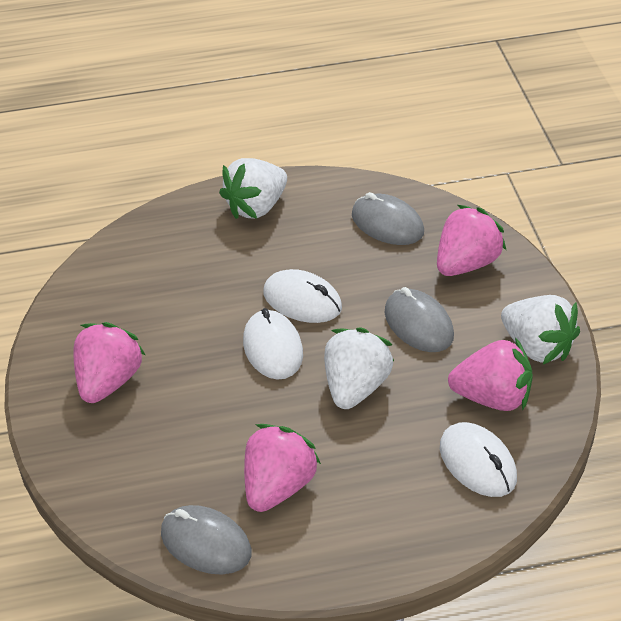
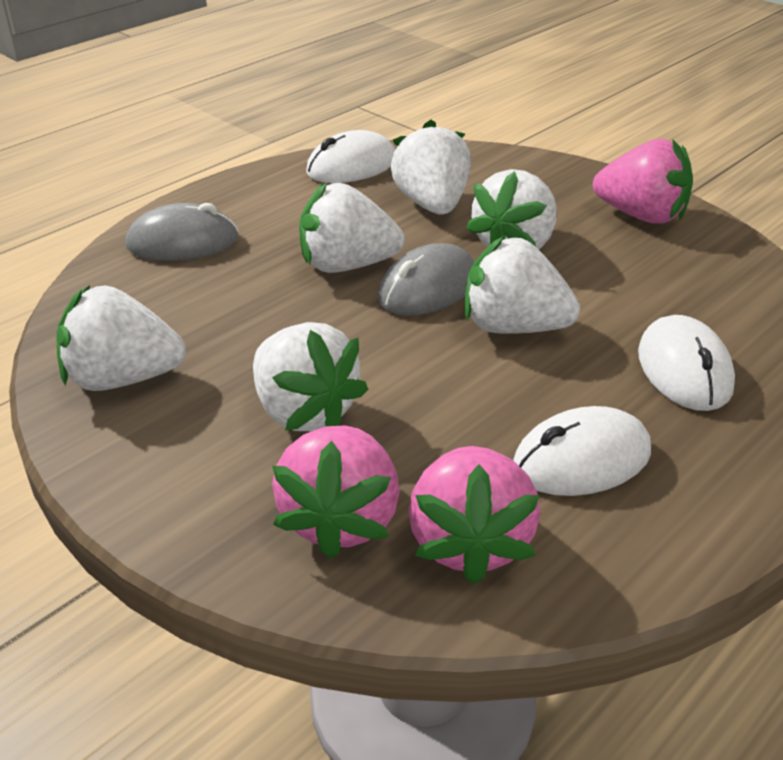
grey mouse: 3 -> 2
pink strawberry: 4 -> 3
white strawberry: 3 -> 6

